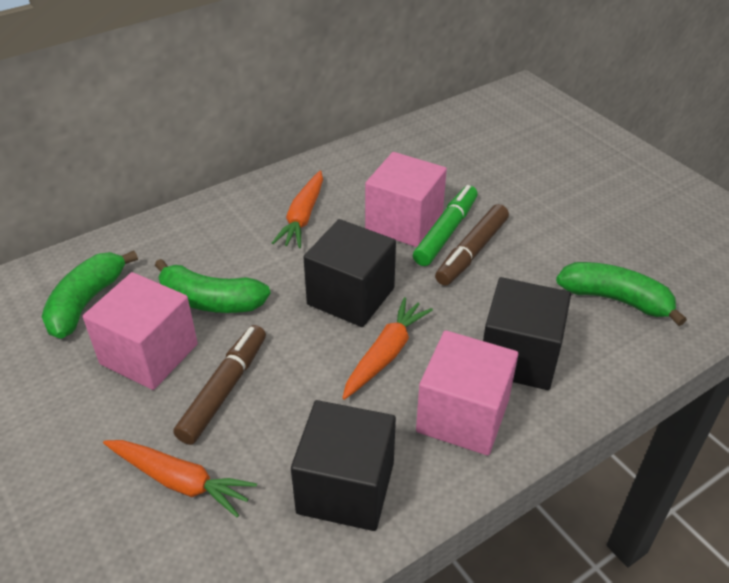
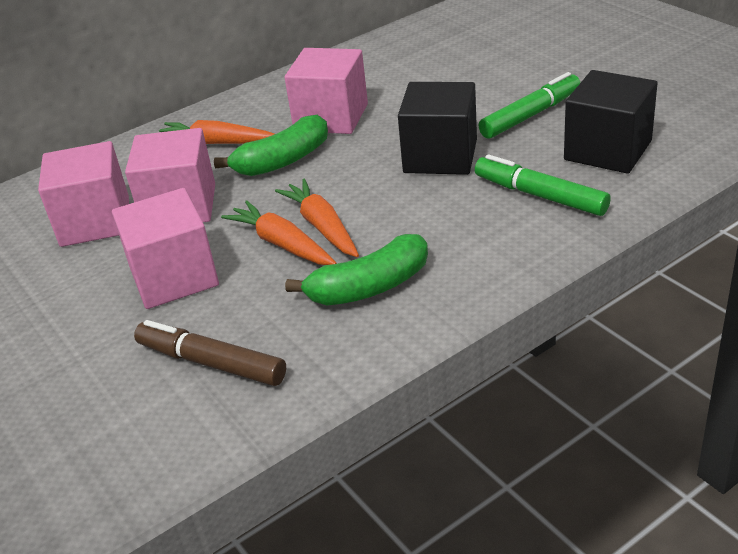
black cube: 3 -> 2
brown marker: 2 -> 1
green banana: 3 -> 2
green marker: 1 -> 2
pink cube: 3 -> 4

